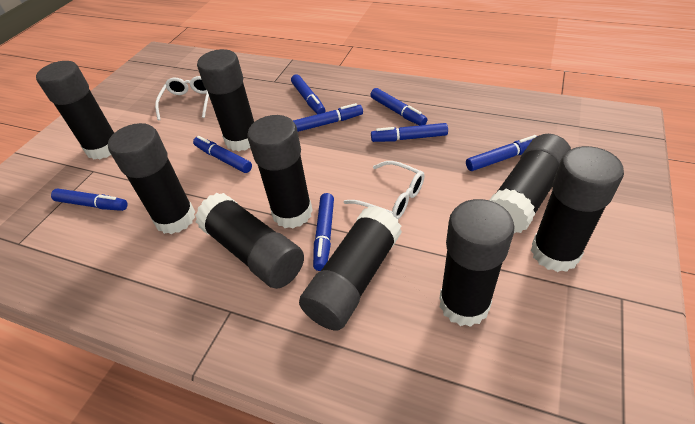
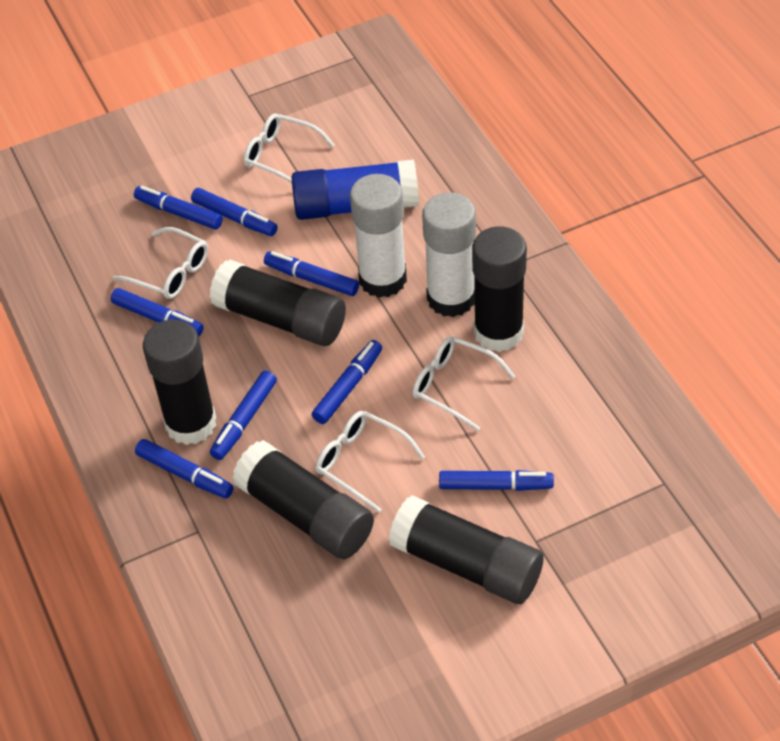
black glue stick: 9 -> 5
blue glue stick: 0 -> 1
white glasses: 2 -> 4
white glue stick: 0 -> 2

